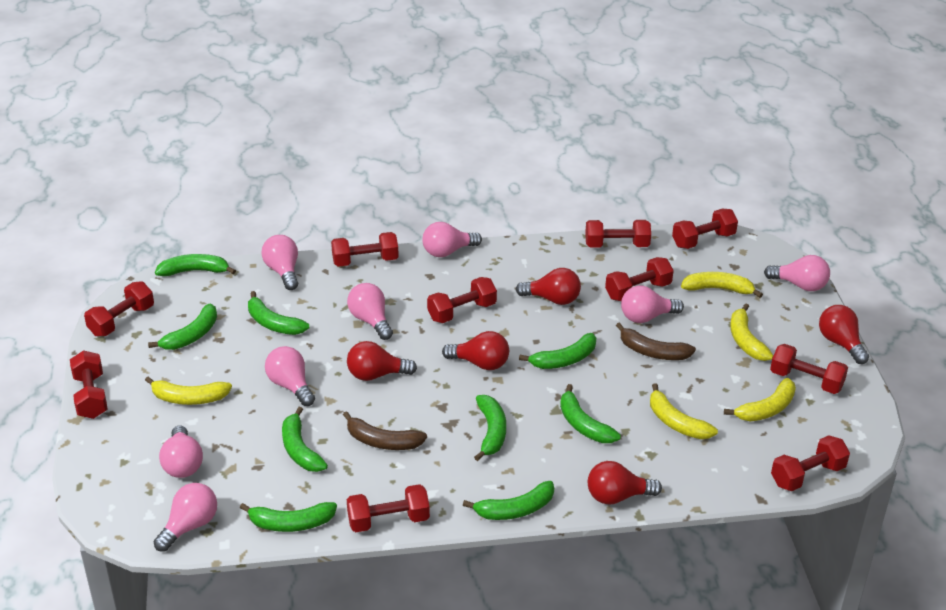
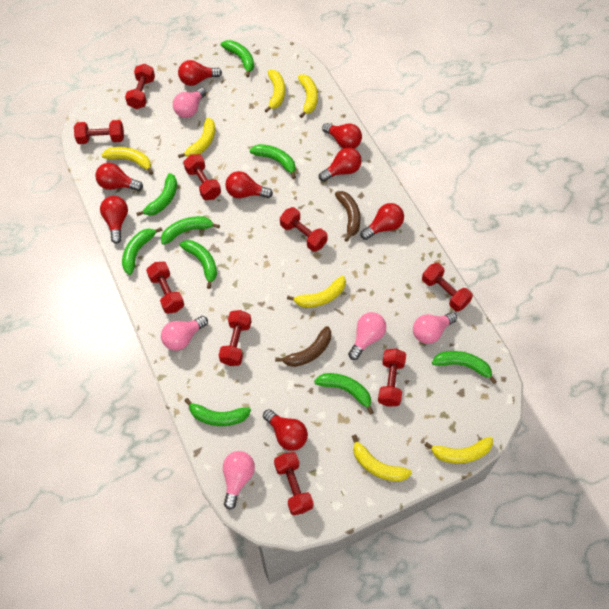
pink light bulb: 8 -> 5
red dumbbell: 10 -> 9
red light bulb: 5 -> 8
yellow banana: 5 -> 7

